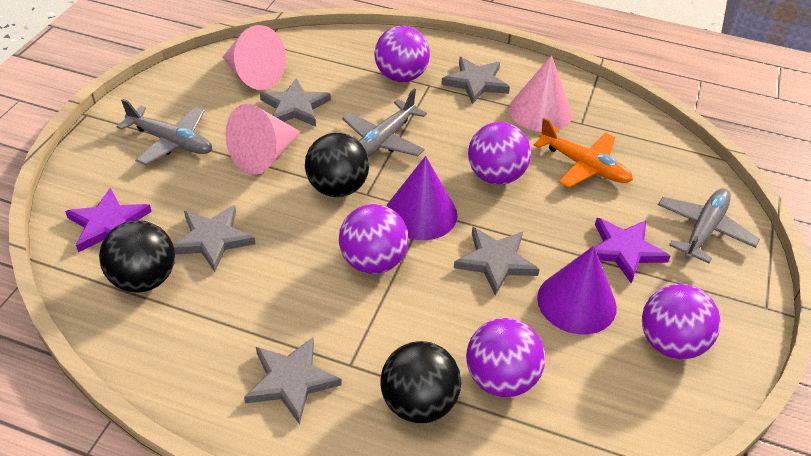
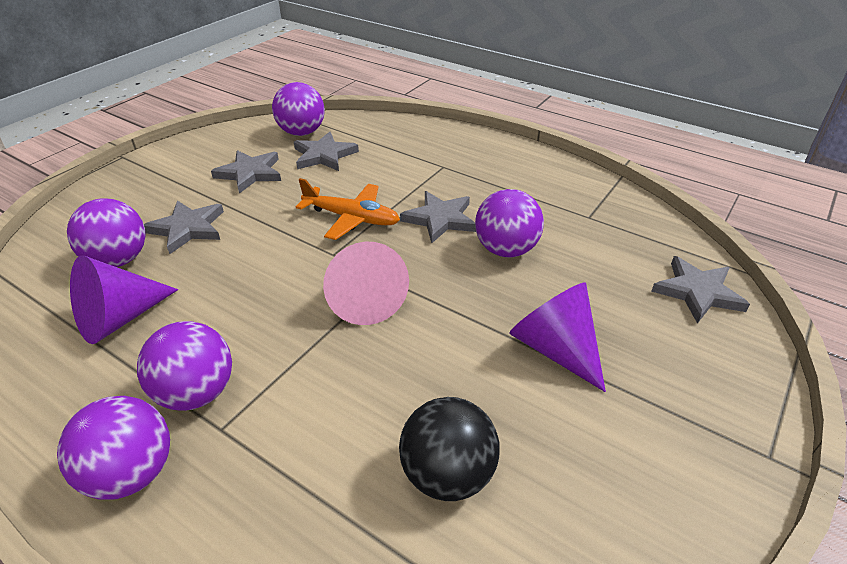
black ball: 3 -> 1
grey plane: 3 -> 0
pink cone: 3 -> 1
purple star: 2 -> 0

